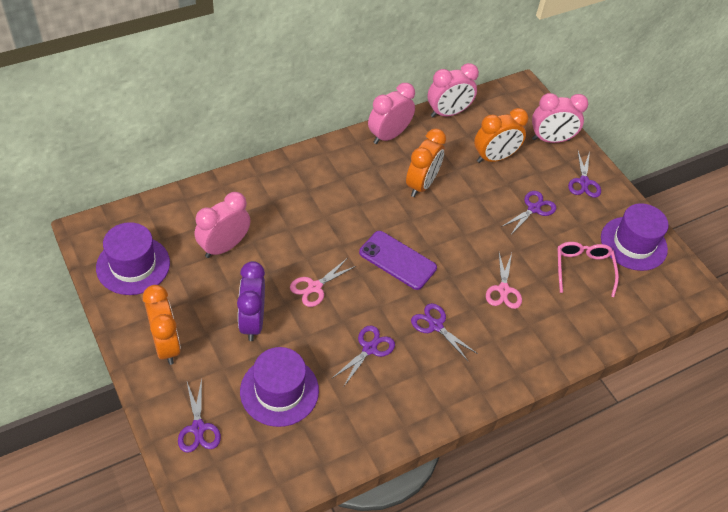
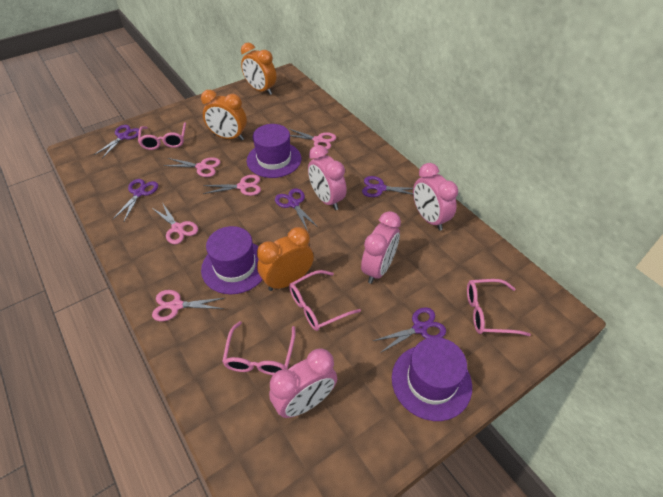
pink glasses: 1 -> 4
pink scissors: 2 -> 5
purple clock: 1 -> 0
purple phone: 1 -> 0

